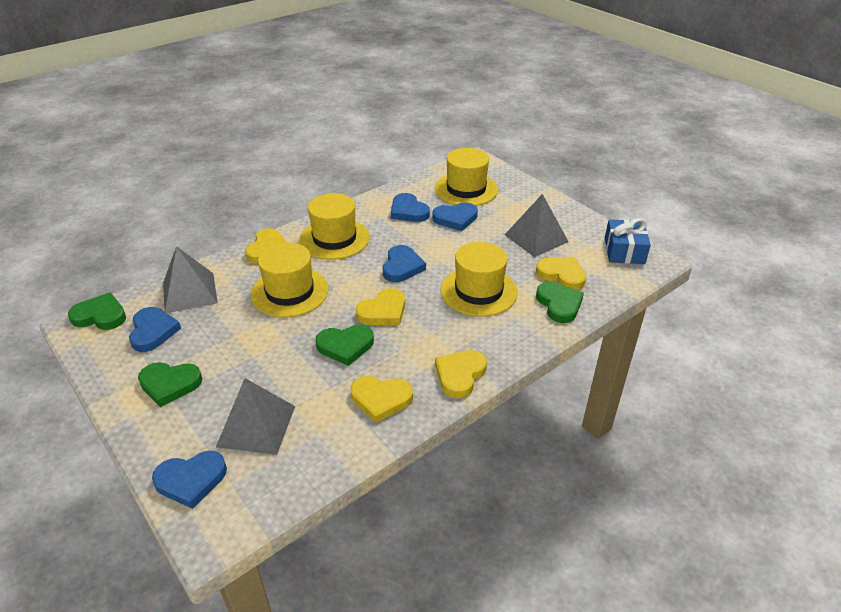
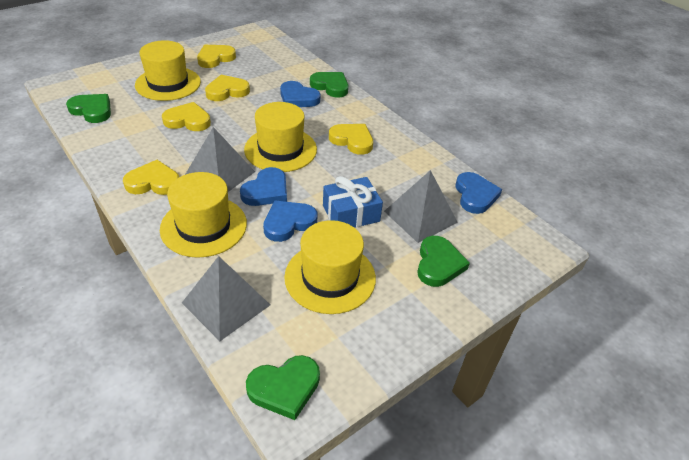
blue heart: 5 -> 4

